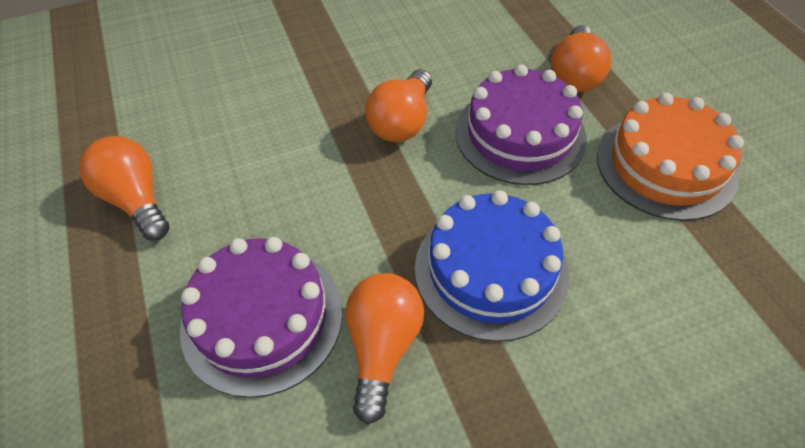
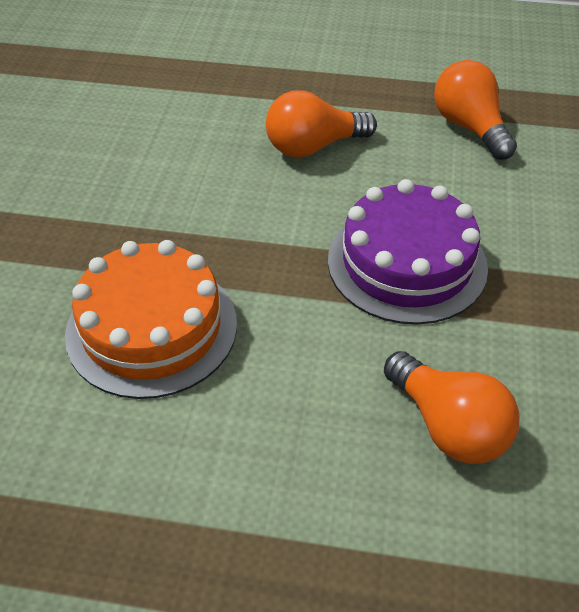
blue cake: 1 -> 0
orange light bulb: 4 -> 3
purple cake: 2 -> 1

